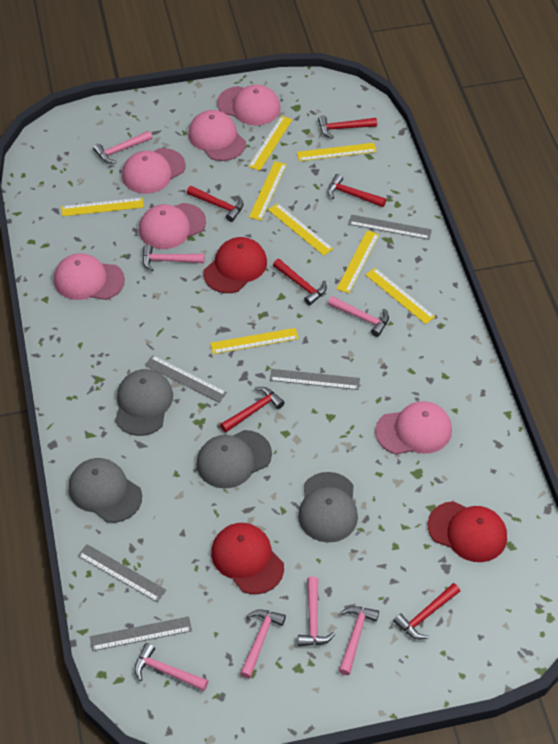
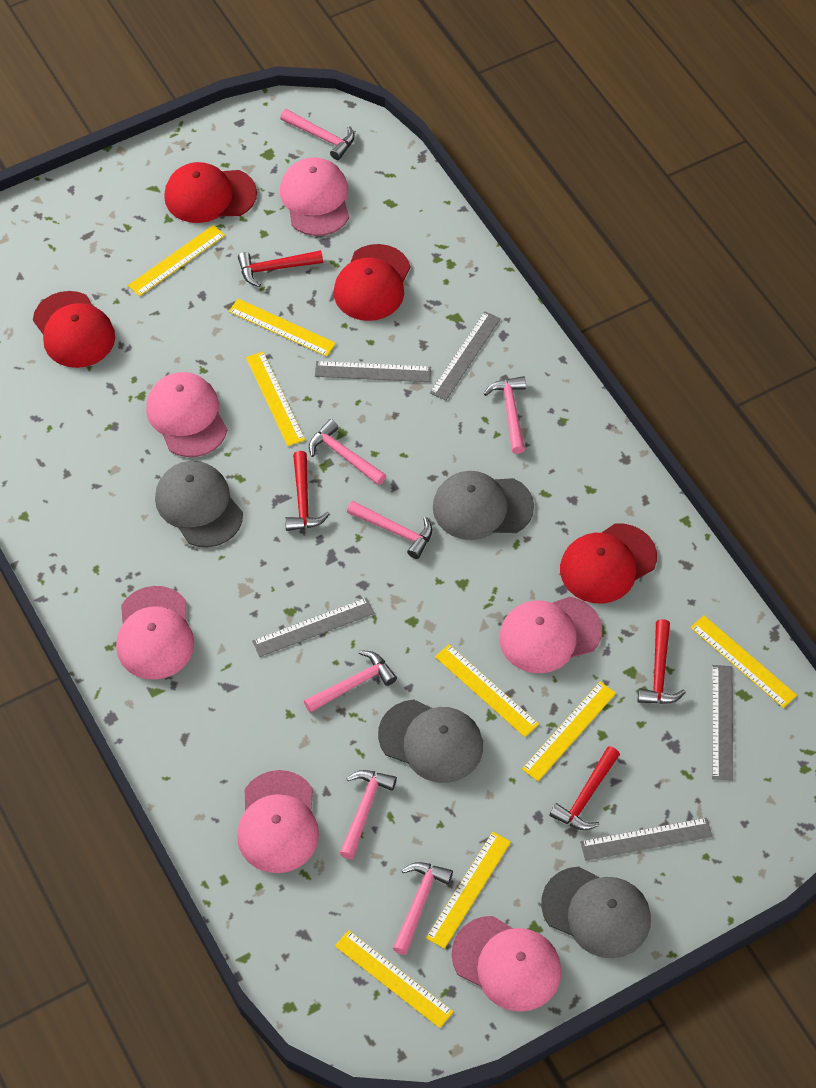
red cap: 3 -> 4
red hammer: 6 -> 4

